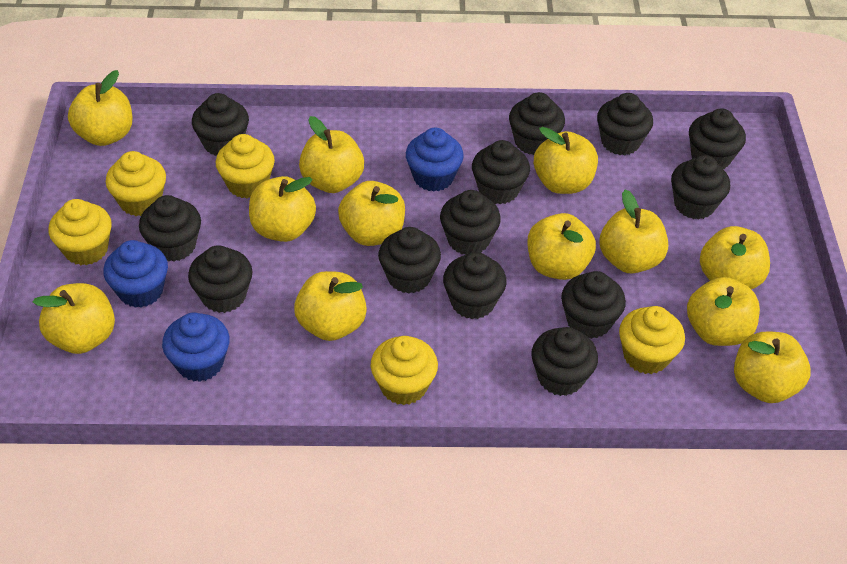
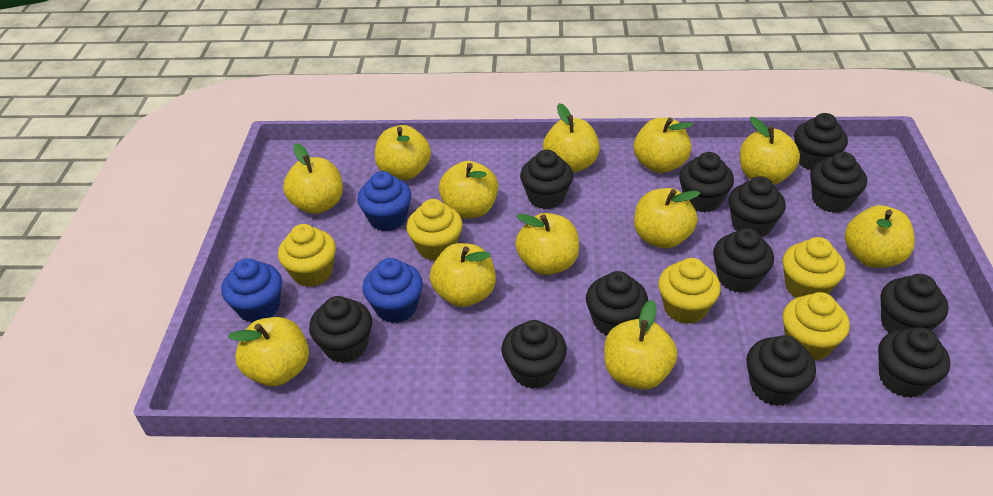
black cupcake: 13 -> 12

